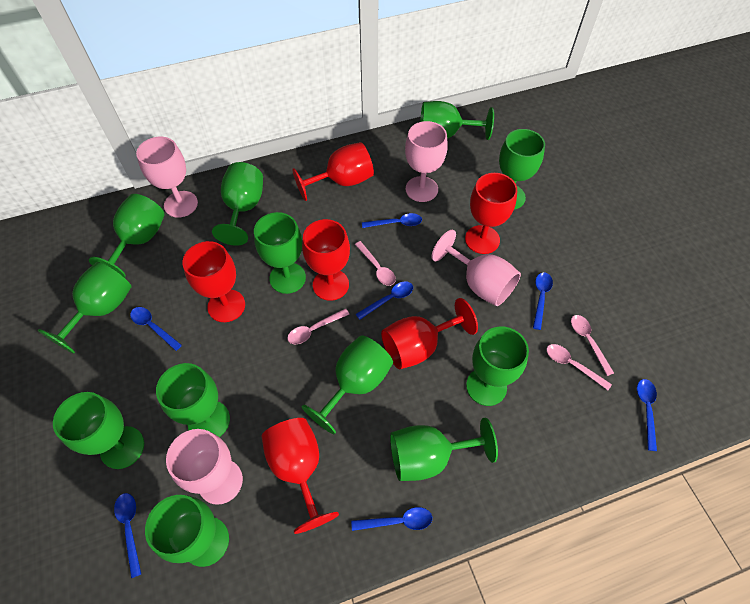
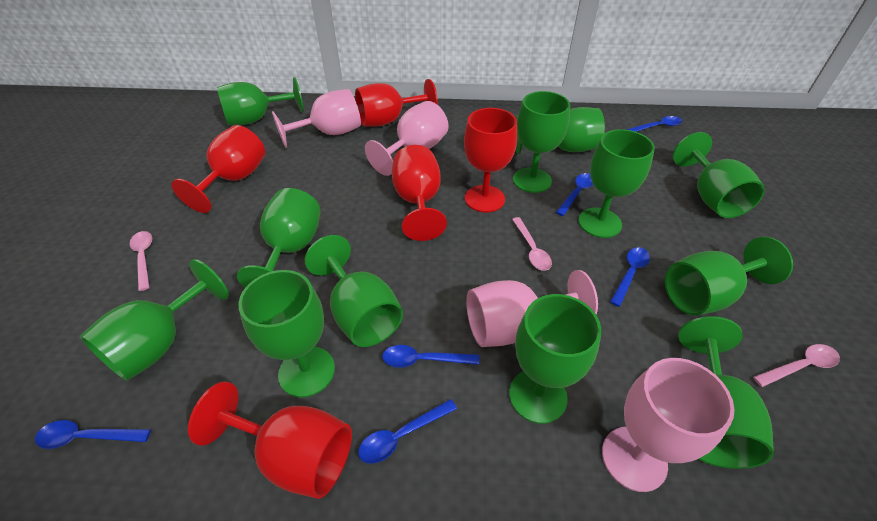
blue spoon: 7 -> 6
pink spoon: 4 -> 3
red goblet: 6 -> 5

